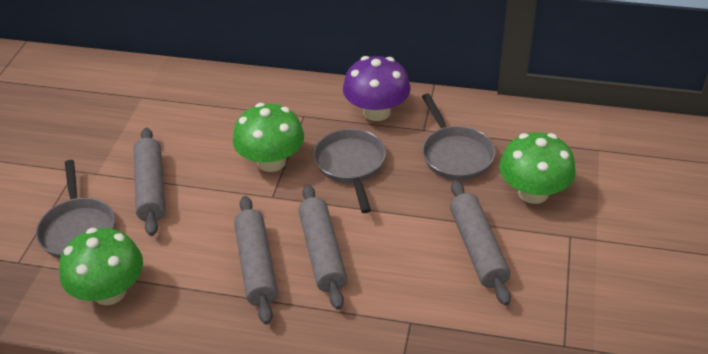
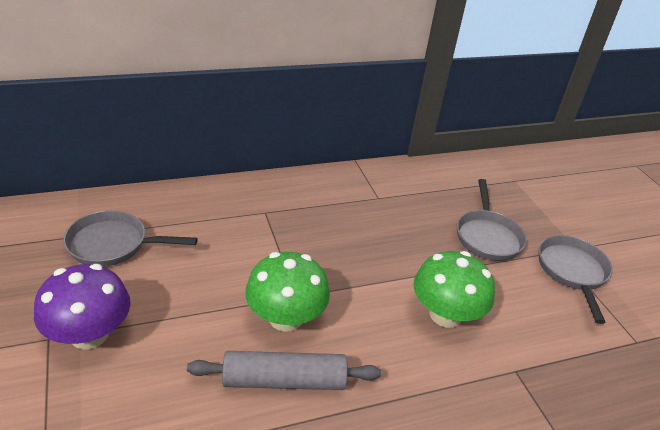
green mushroom: 3 -> 2
grey rolling pin: 4 -> 1

